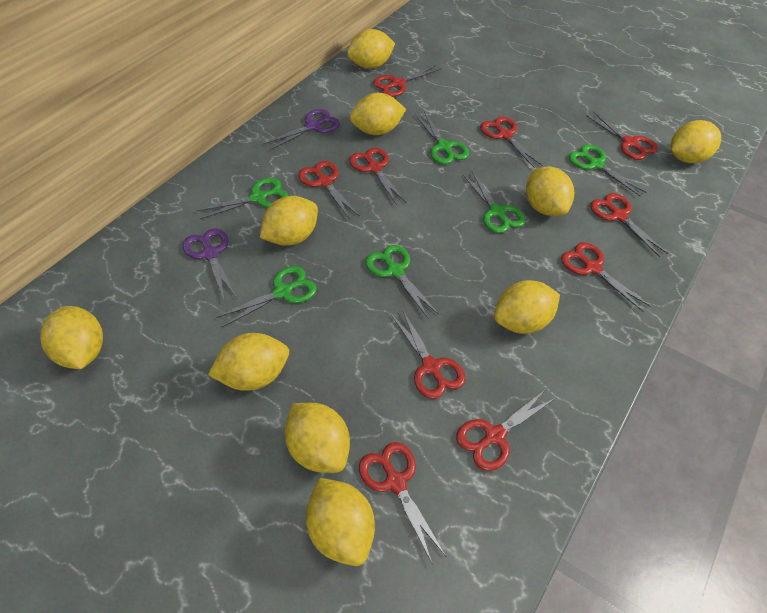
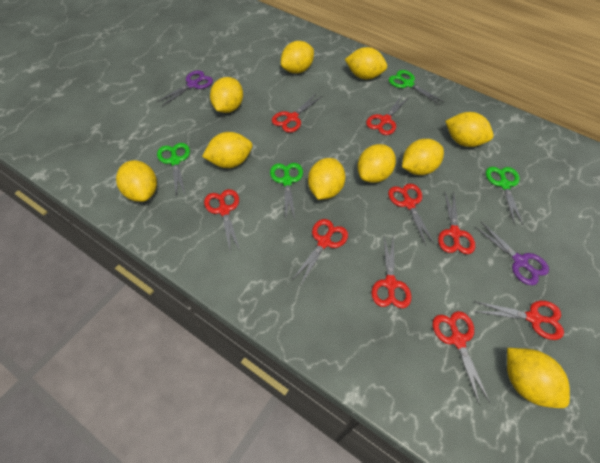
green scissors: 6 -> 4
red scissors: 10 -> 9

